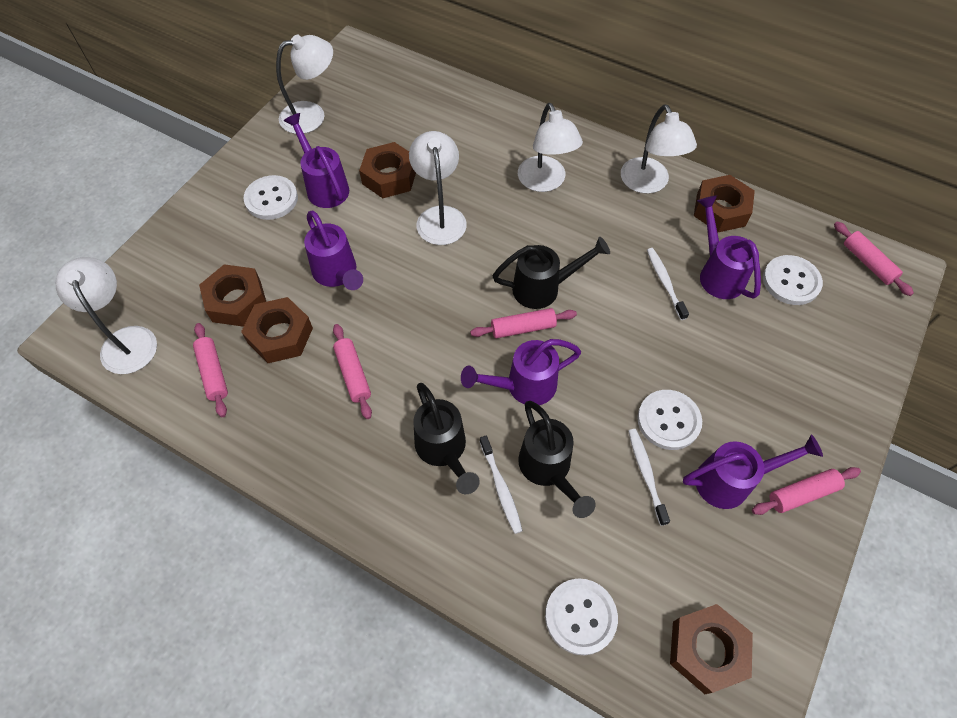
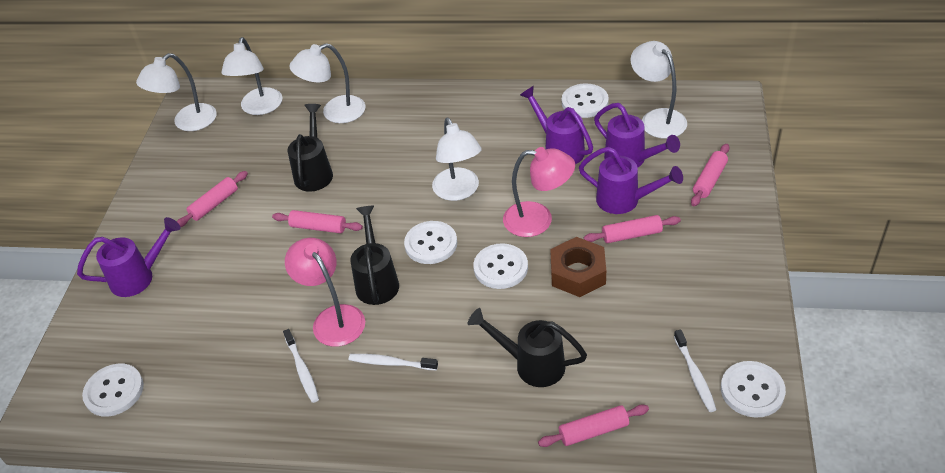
brown nut: 5 -> 1
pink lamp: 0 -> 2
purple watering can: 5 -> 4
white button: 4 -> 5

